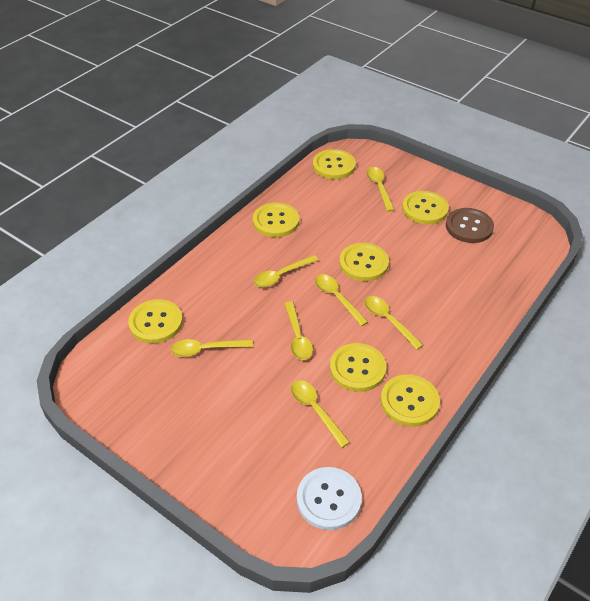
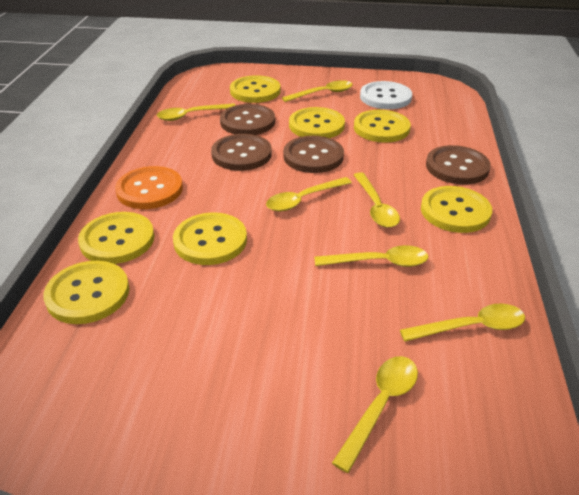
brown button: 1 -> 4
orange button: 0 -> 1

